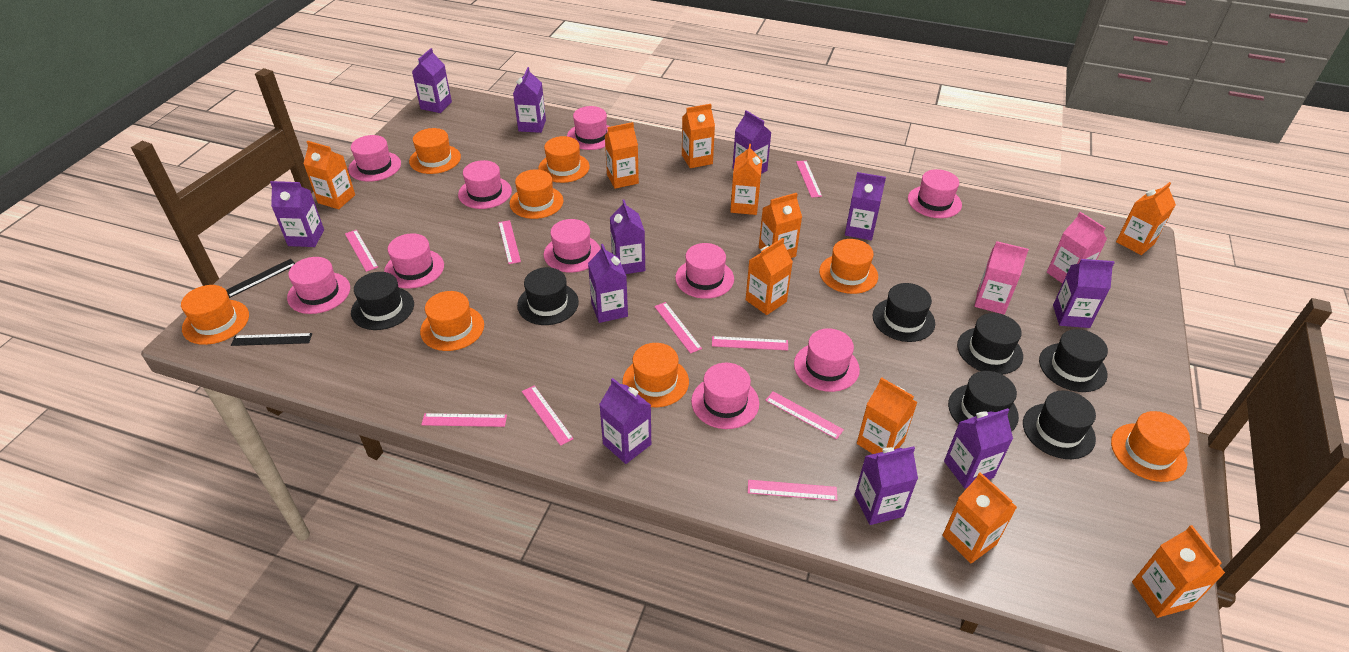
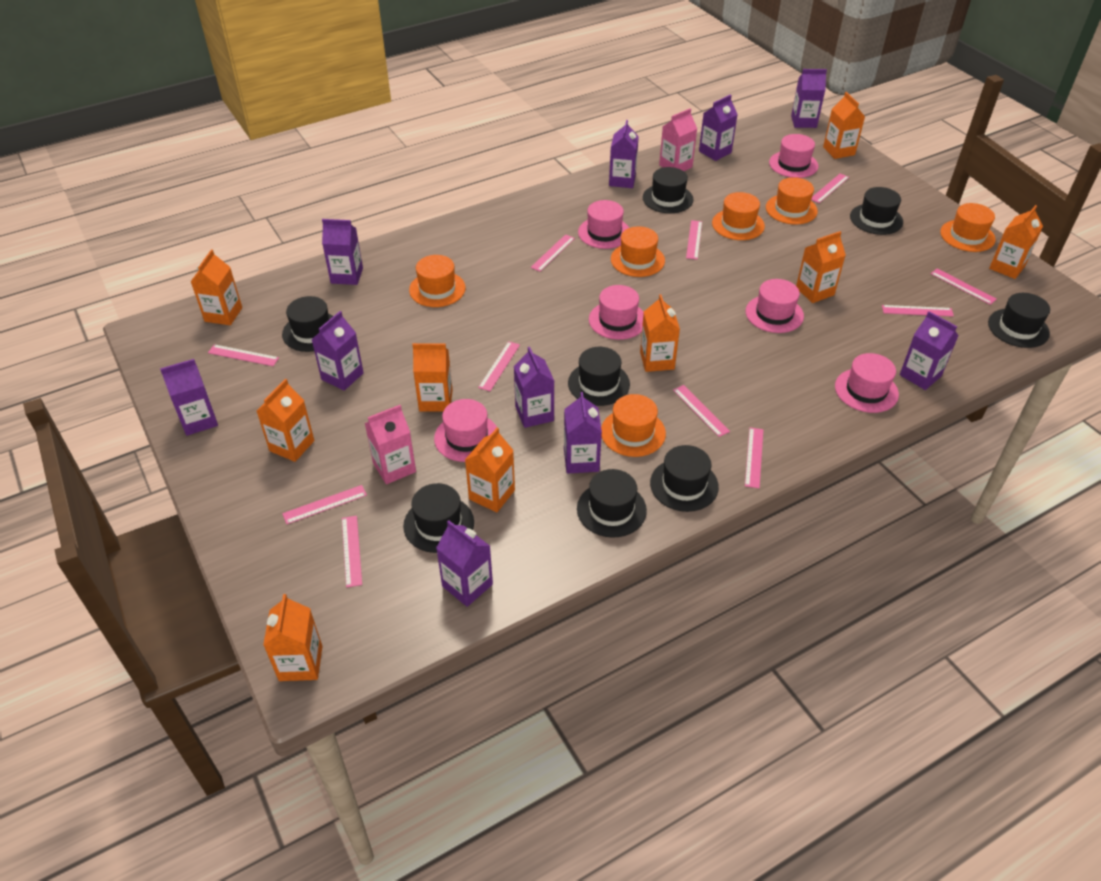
black hat: 7 -> 8
black ruler: 2 -> 0
orange carton: 10 -> 9
orange hat: 8 -> 6
pink hat: 10 -> 6
pink ruler: 9 -> 11
purple carton: 11 -> 10

